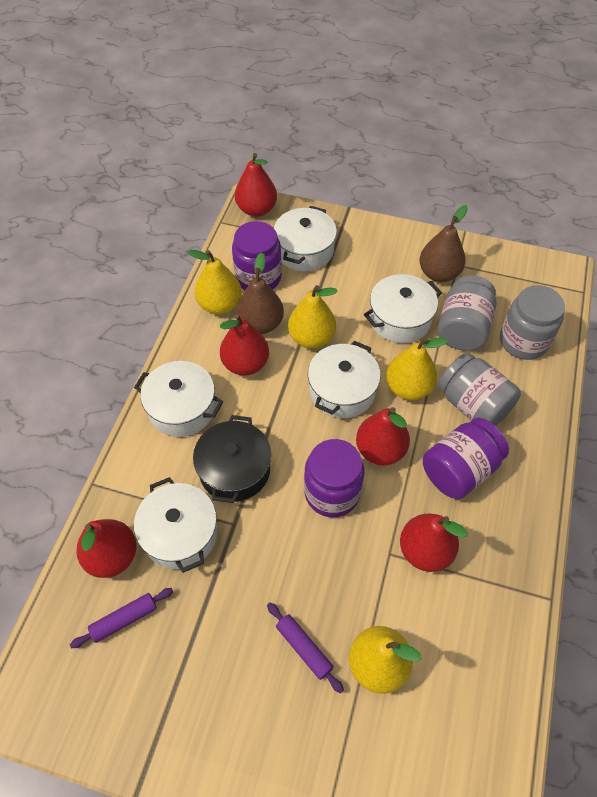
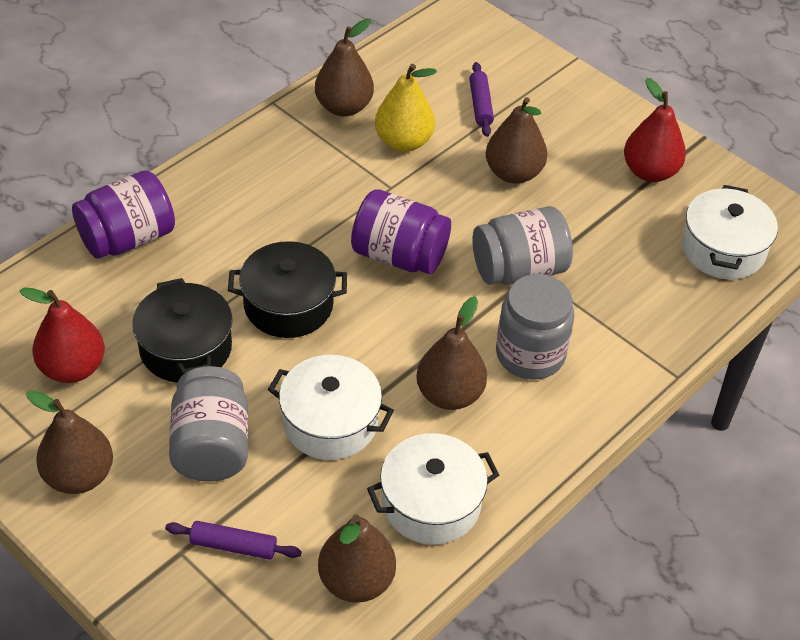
black pot: 1 -> 2
brown pear: 2 -> 5
purple jar: 3 -> 2
red pear: 5 -> 2
white pot: 5 -> 3
yellow pear: 4 -> 1

